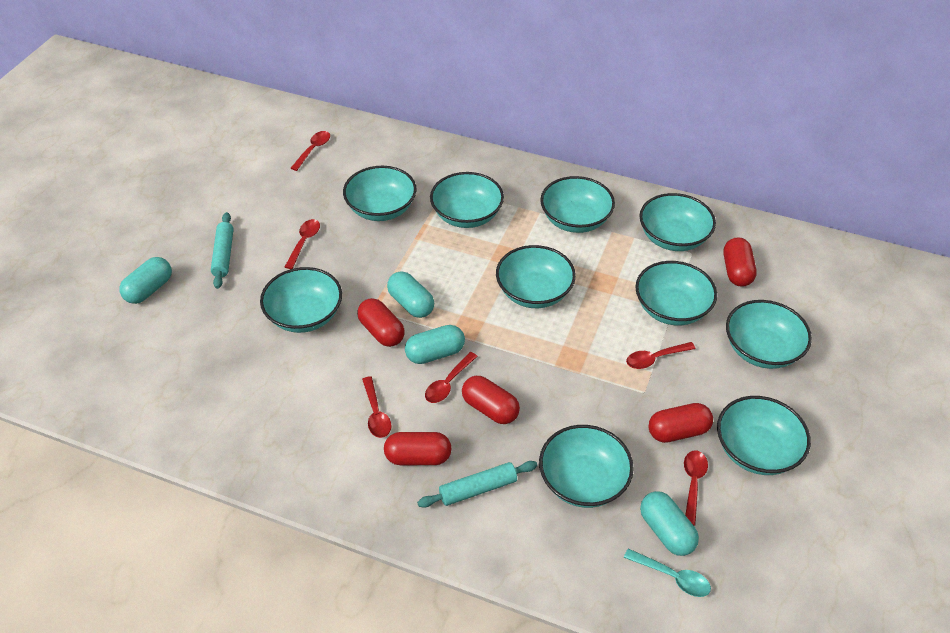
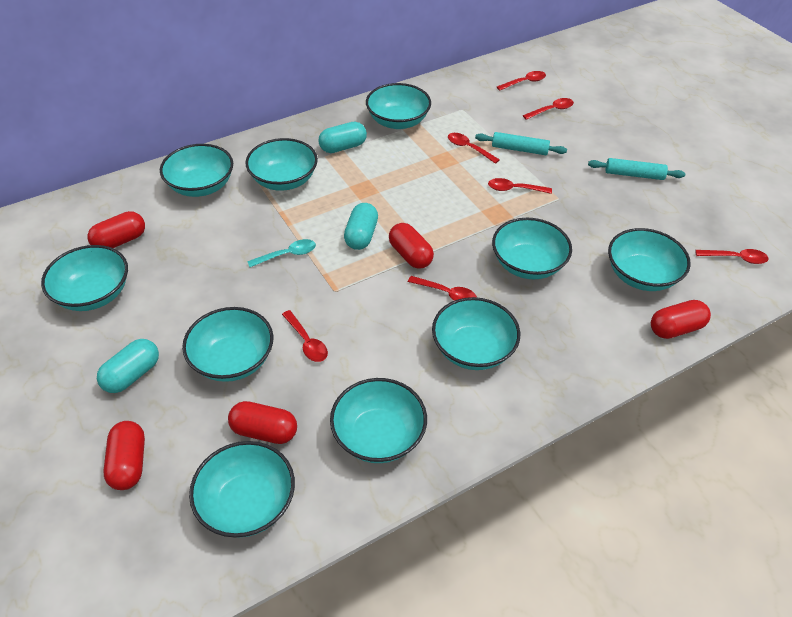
red spoon: 6 -> 7
turquoise capsule: 4 -> 3

